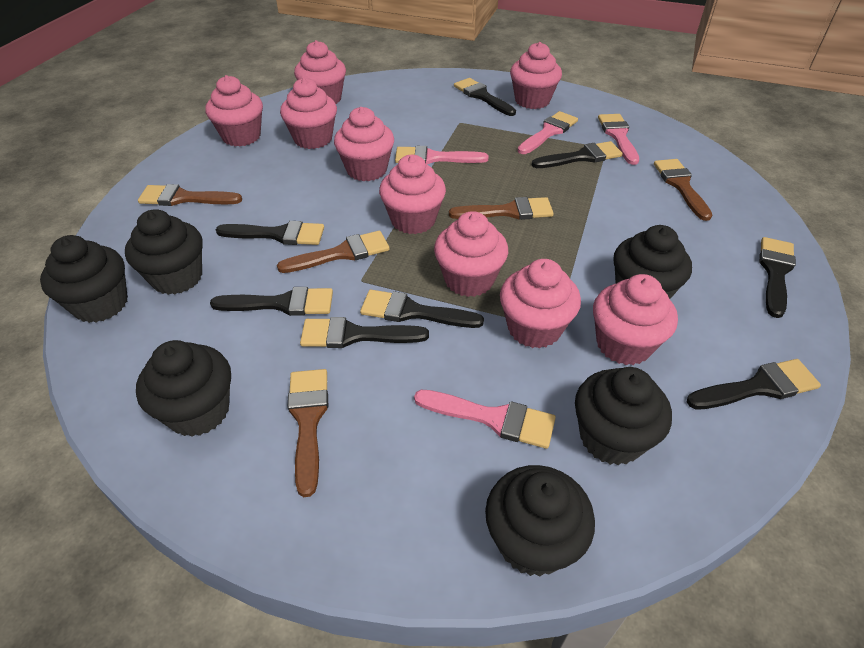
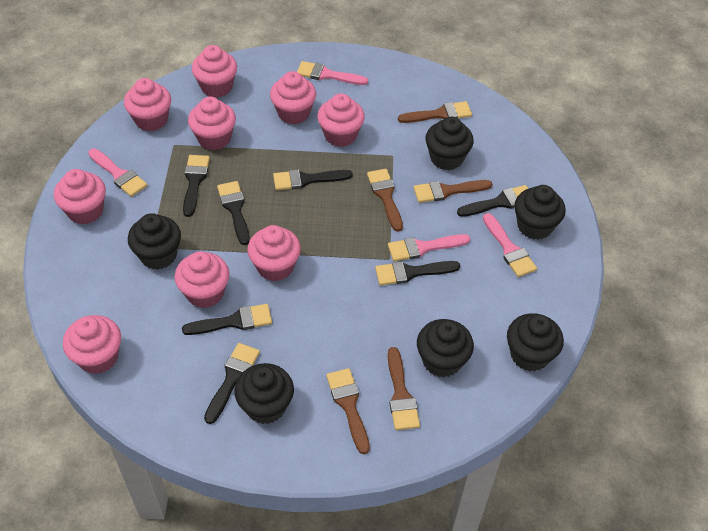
black brush: 8 -> 7

